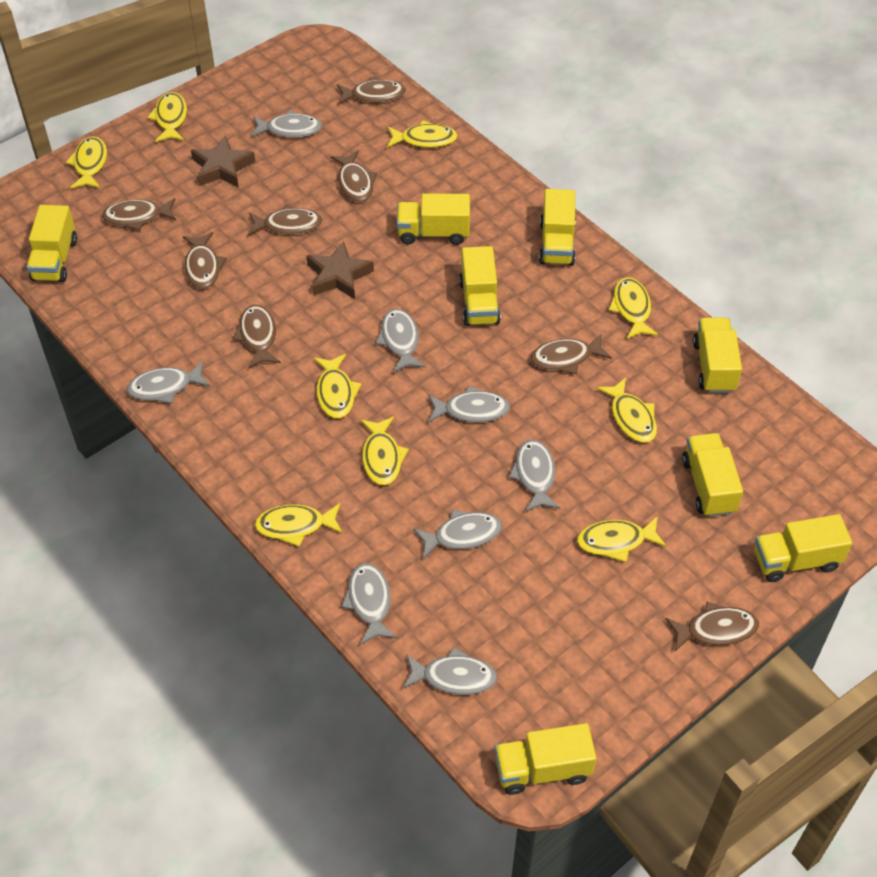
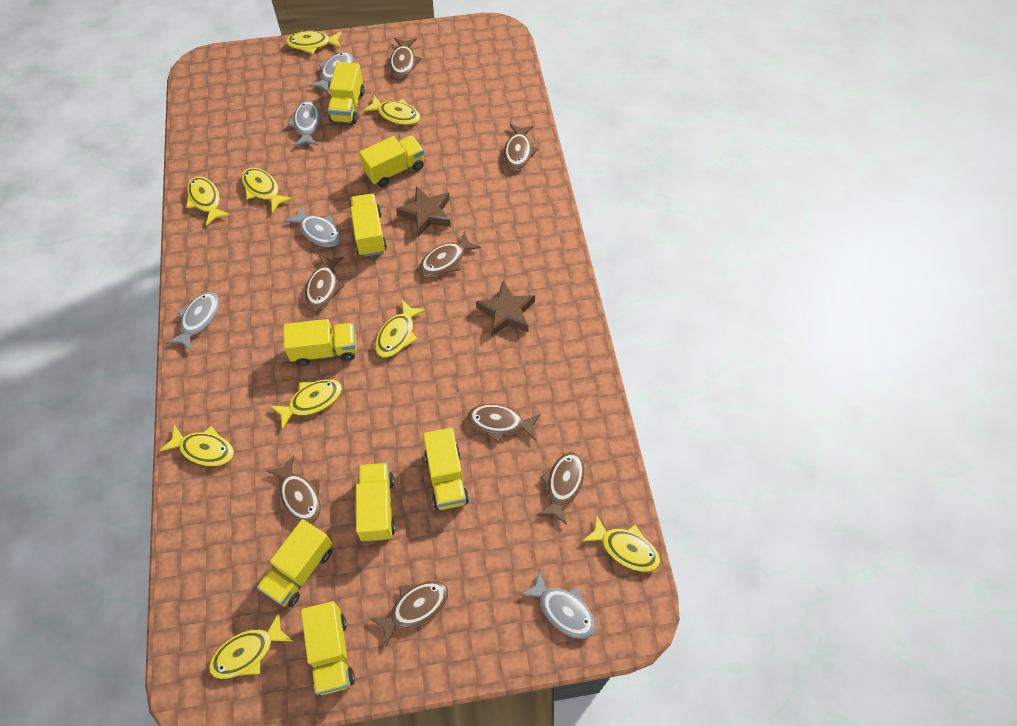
grey fish: 8 -> 5

